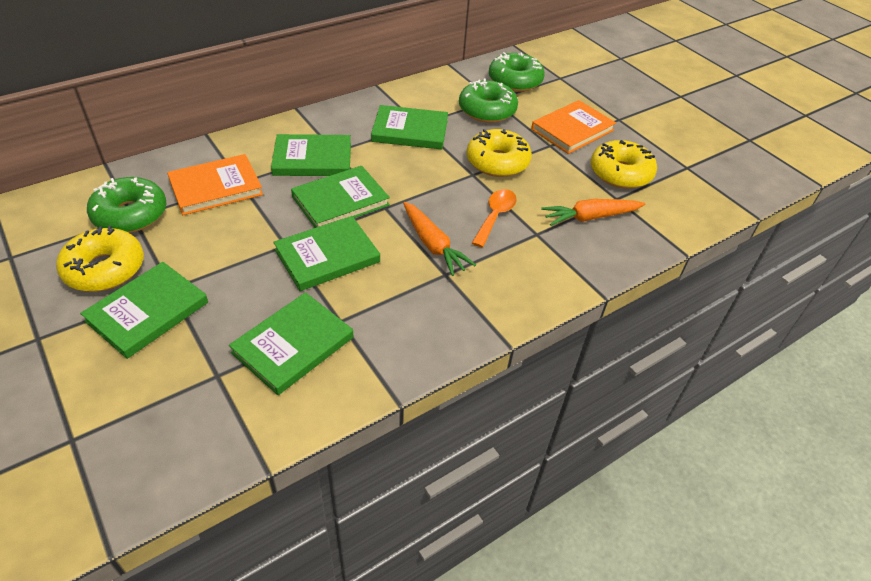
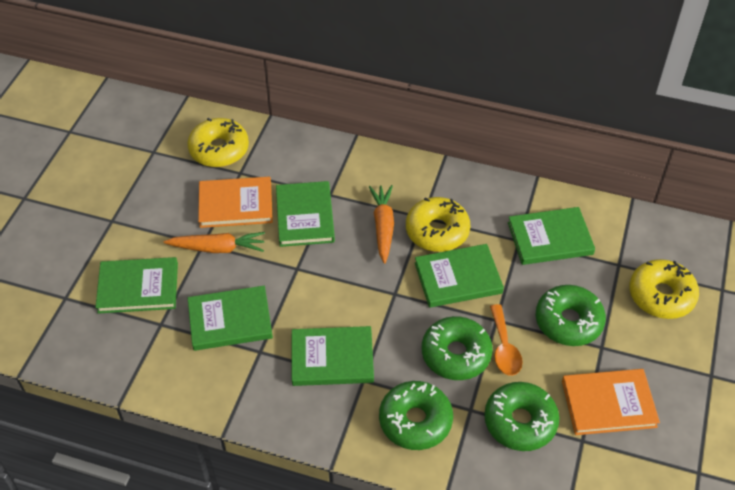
green donut: 3 -> 4

